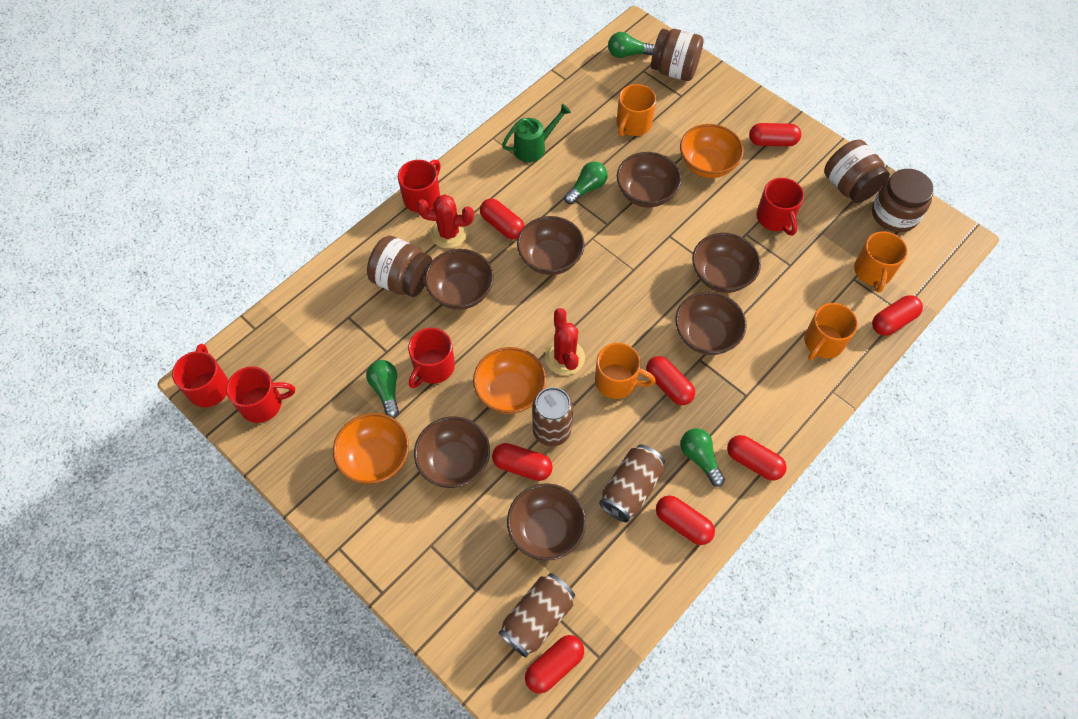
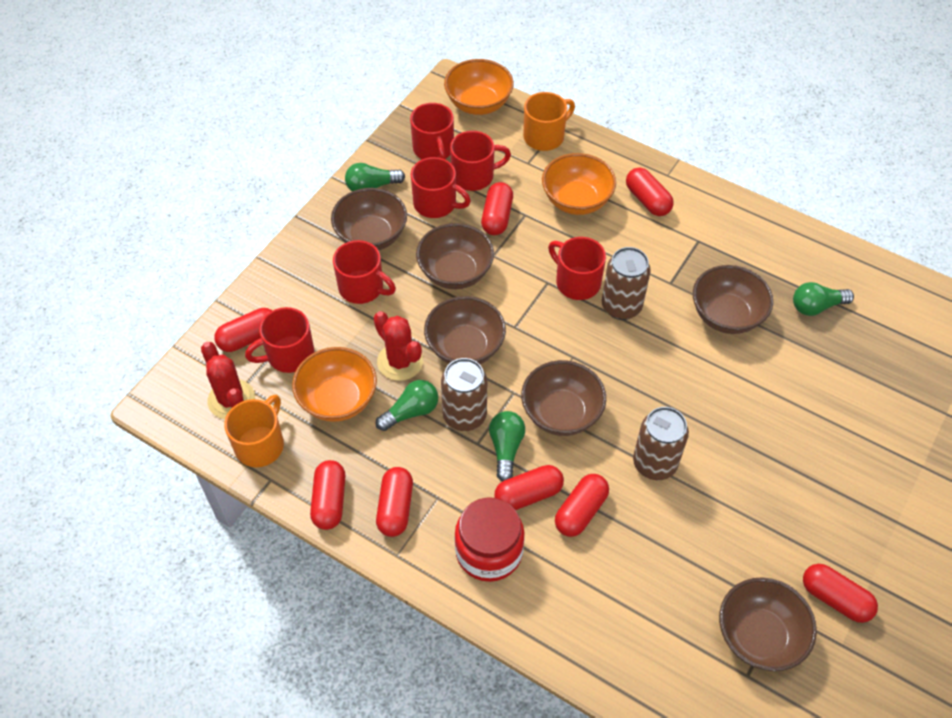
brown bowl: 7 -> 6
brown jar: 4 -> 0
green watering can: 1 -> 0
orange mug: 4 -> 2
red jar: 0 -> 1
red mug: 5 -> 6

